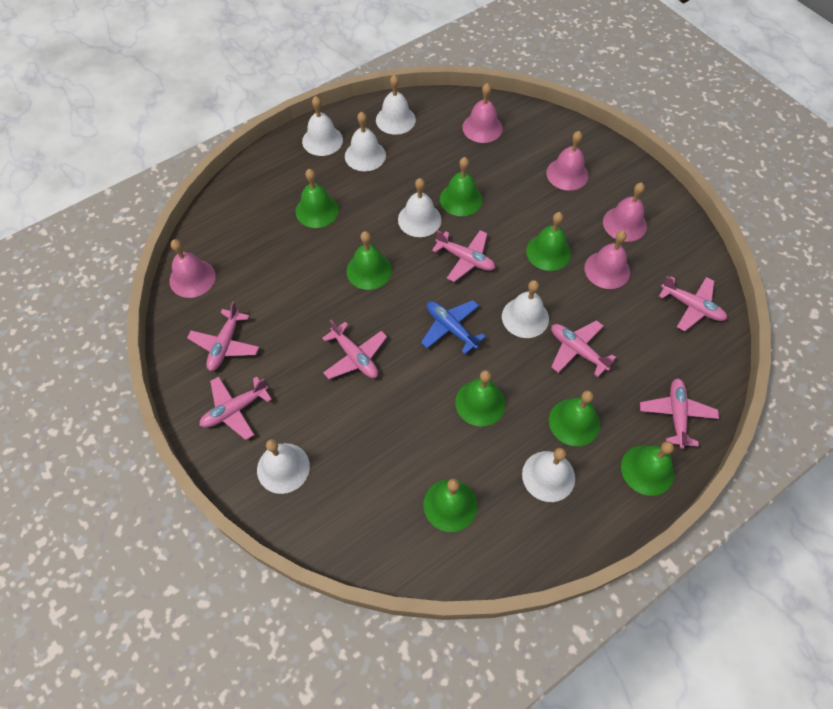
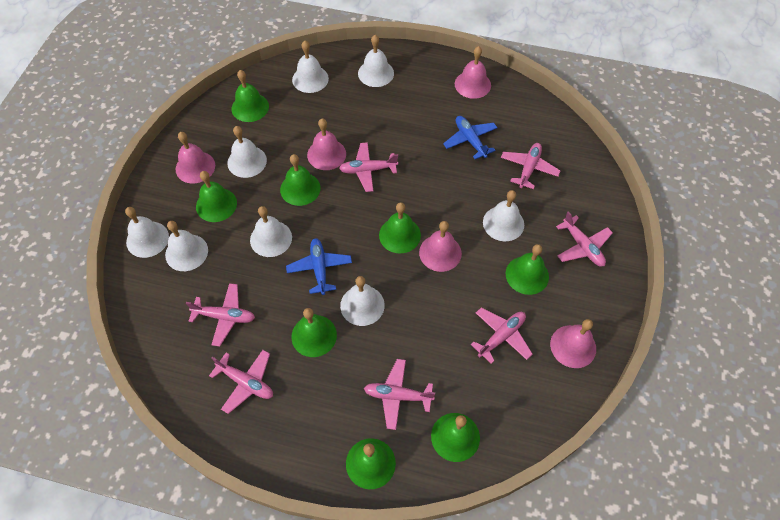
blue plane: 1 -> 2
white bell: 7 -> 8

